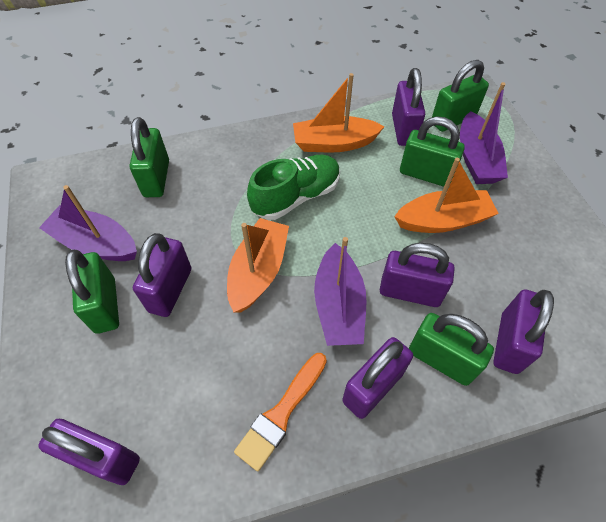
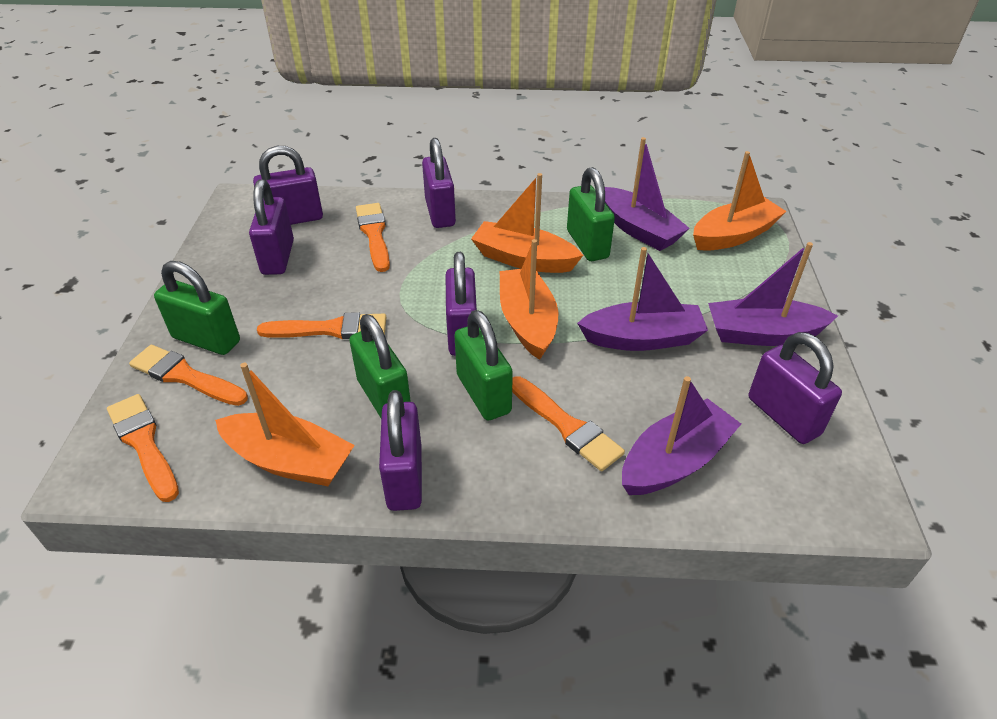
green padlock: 5 -> 4
green shoe: 1 -> 0
orange boat: 3 -> 4
orange brush: 1 -> 5
purple boat: 3 -> 4

